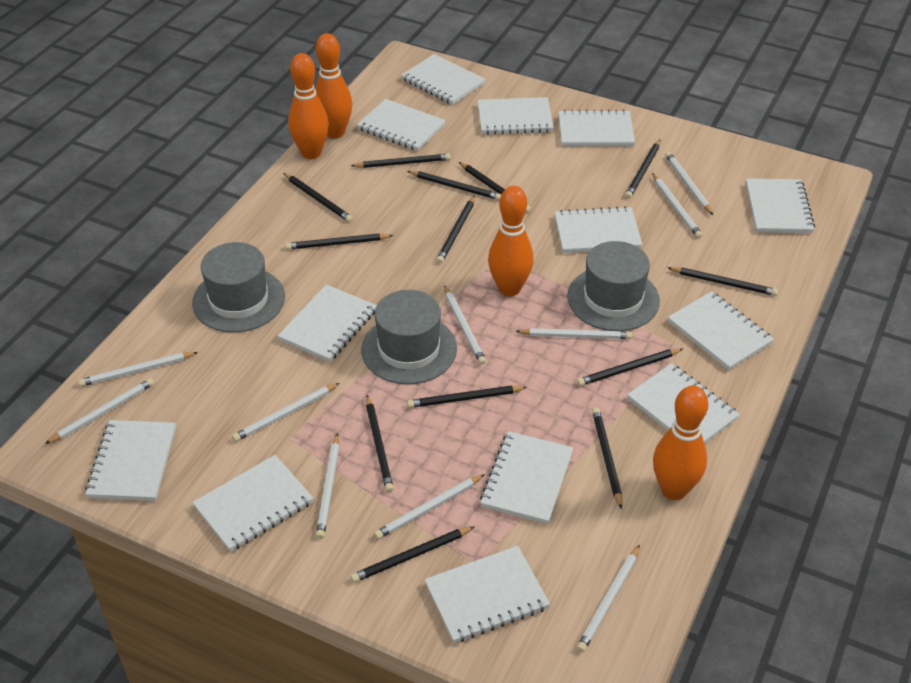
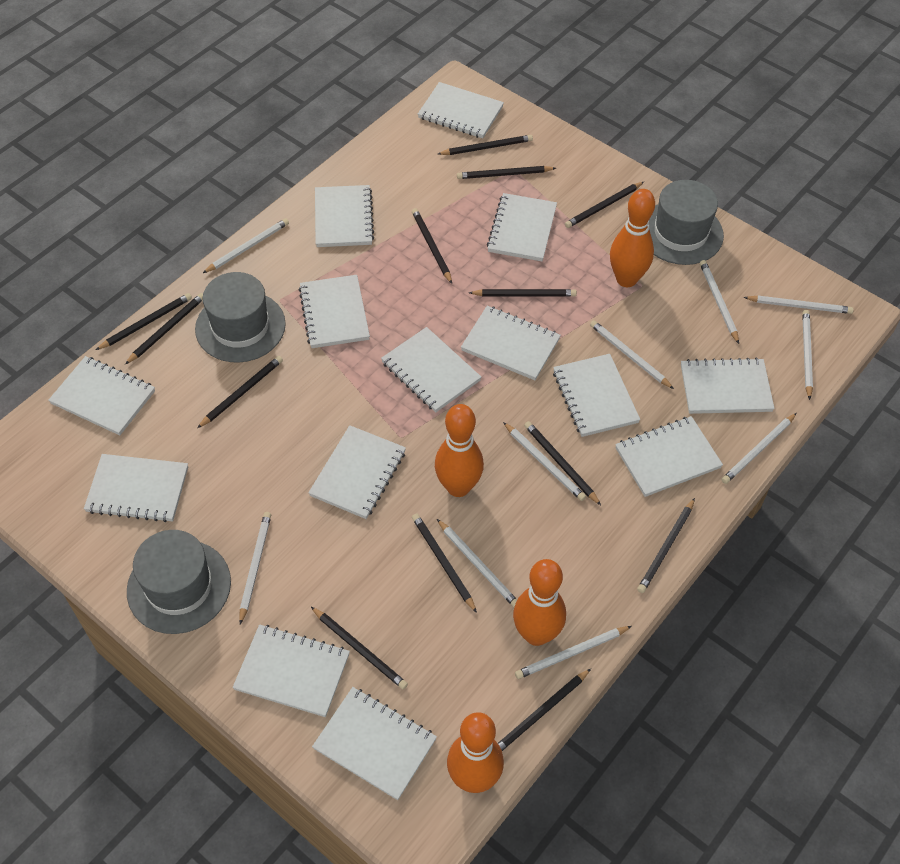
white notebook: 13 -> 14

